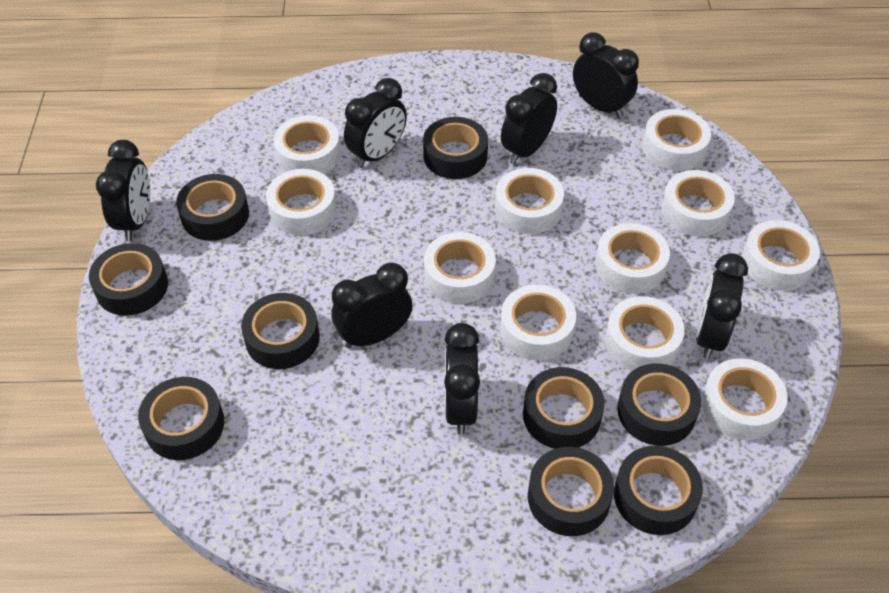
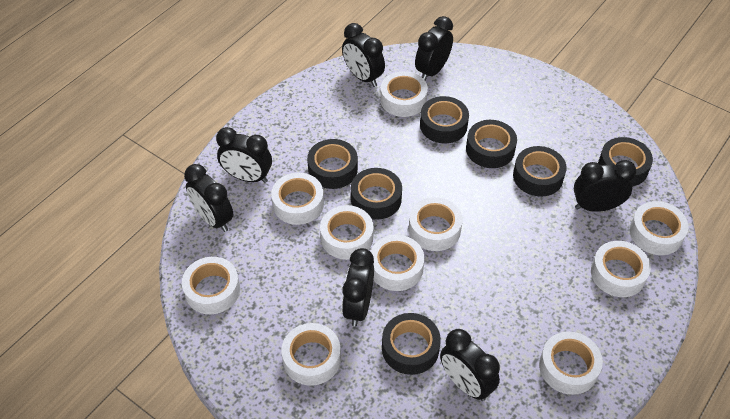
black tape: 9 -> 7
white tape: 11 -> 10

